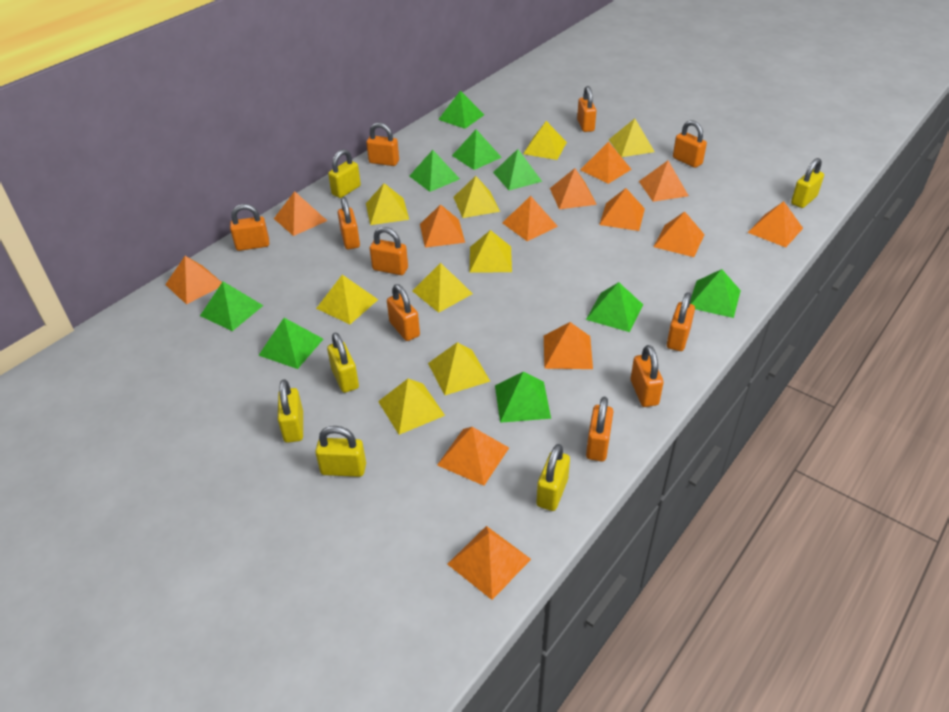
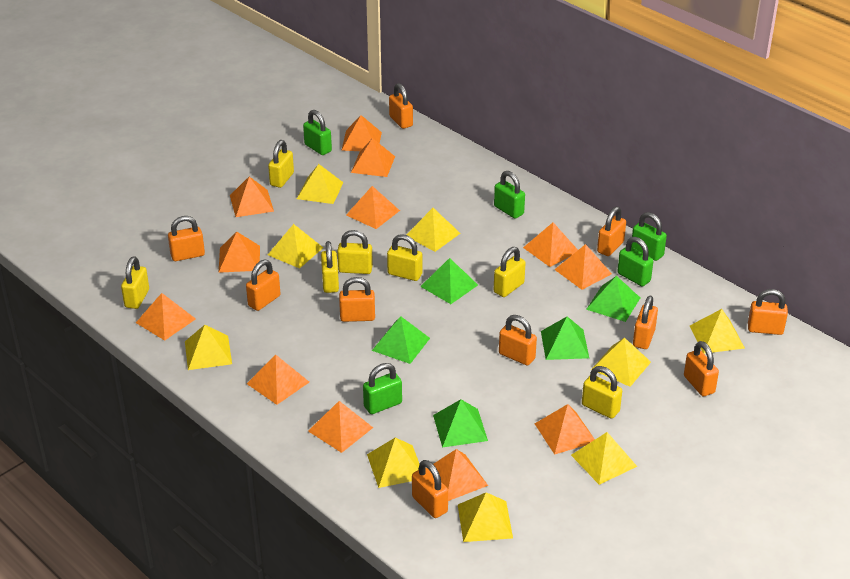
green padlock: 0 -> 5
green pyramid: 9 -> 5
orange pyramid: 13 -> 12
yellow padlock: 6 -> 7

